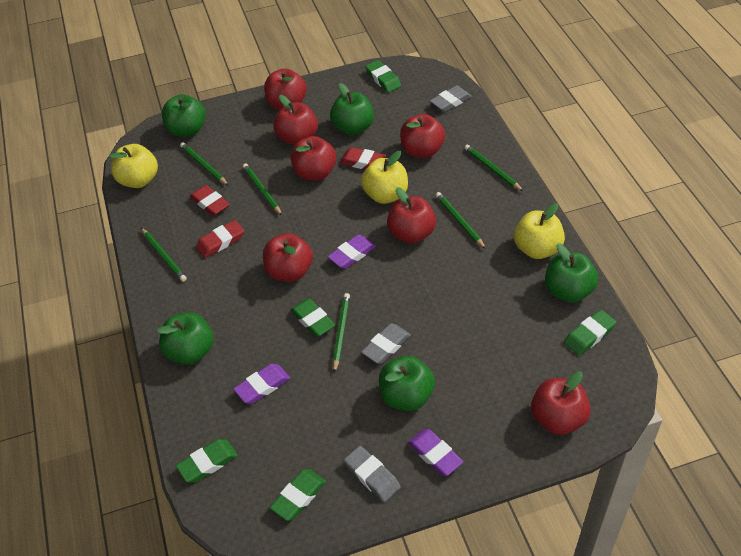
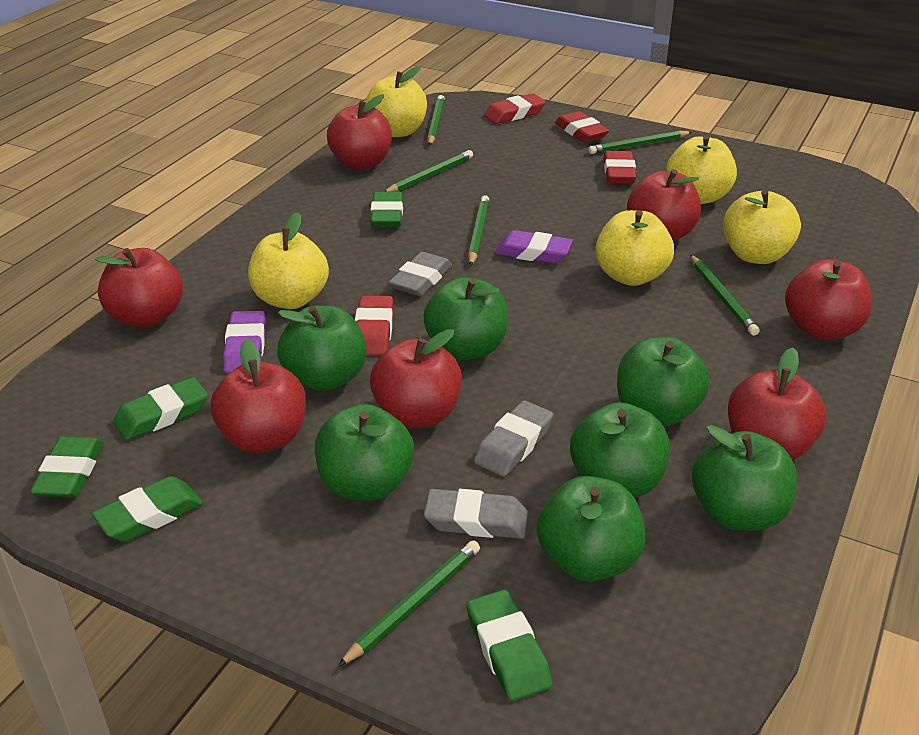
green apple: 5 -> 7
purple eraser: 3 -> 2
red eraser: 3 -> 4
yellow apple: 3 -> 5

